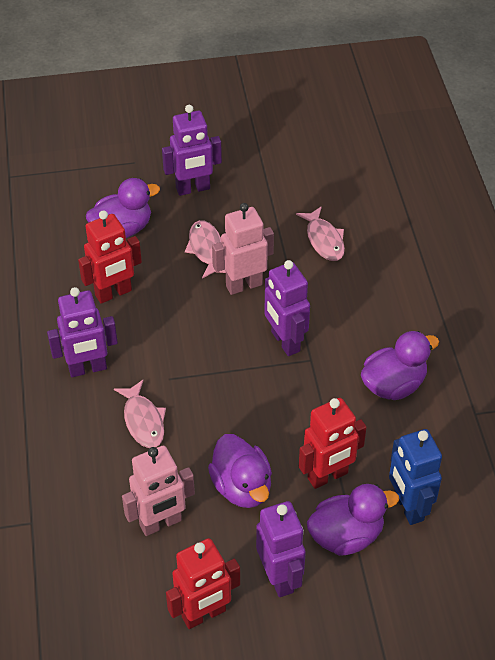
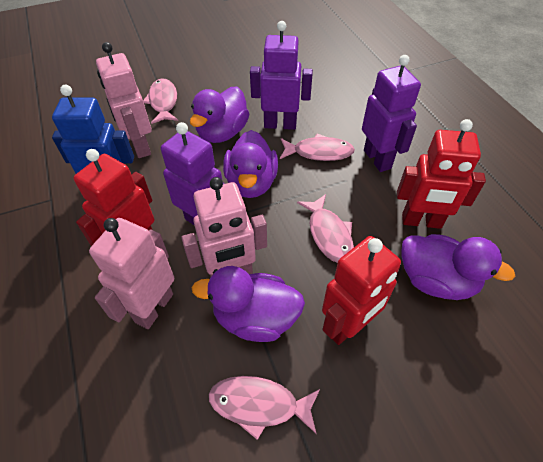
pink fish: 3 -> 4
pink robot: 2 -> 3
purple robot: 4 -> 3

